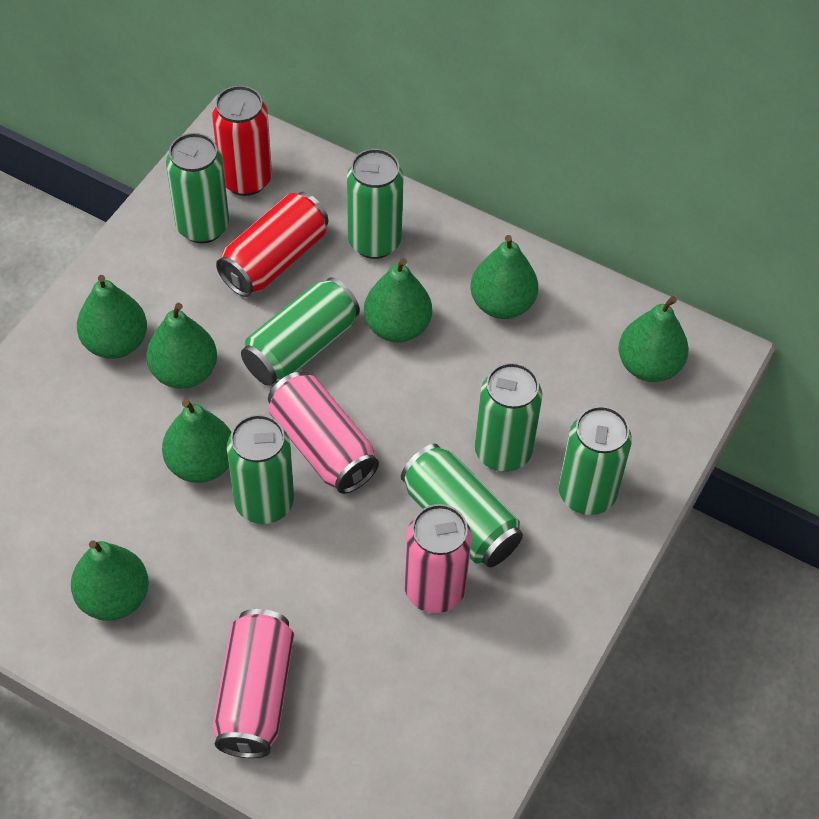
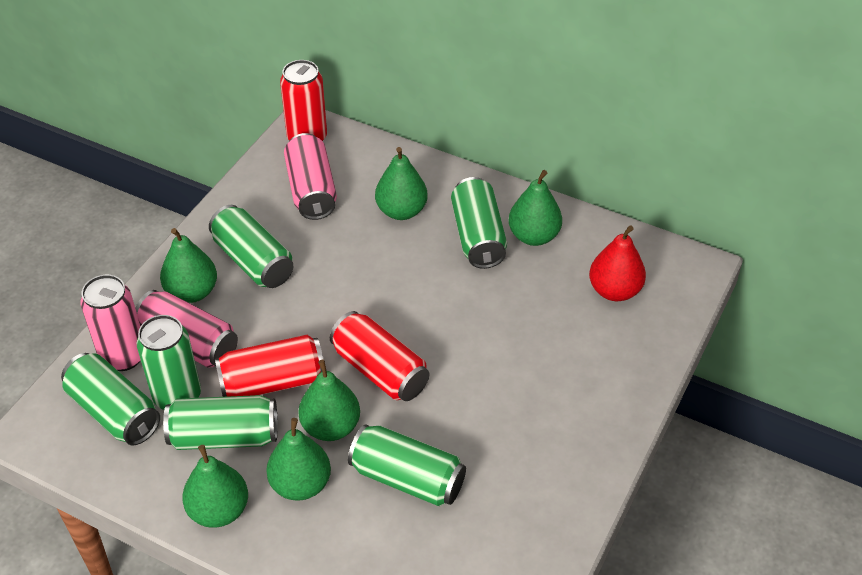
green can: 7 -> 6
green pear: 7 -> 6
red can: 2 -> 3
red pear: 0 -> 1

